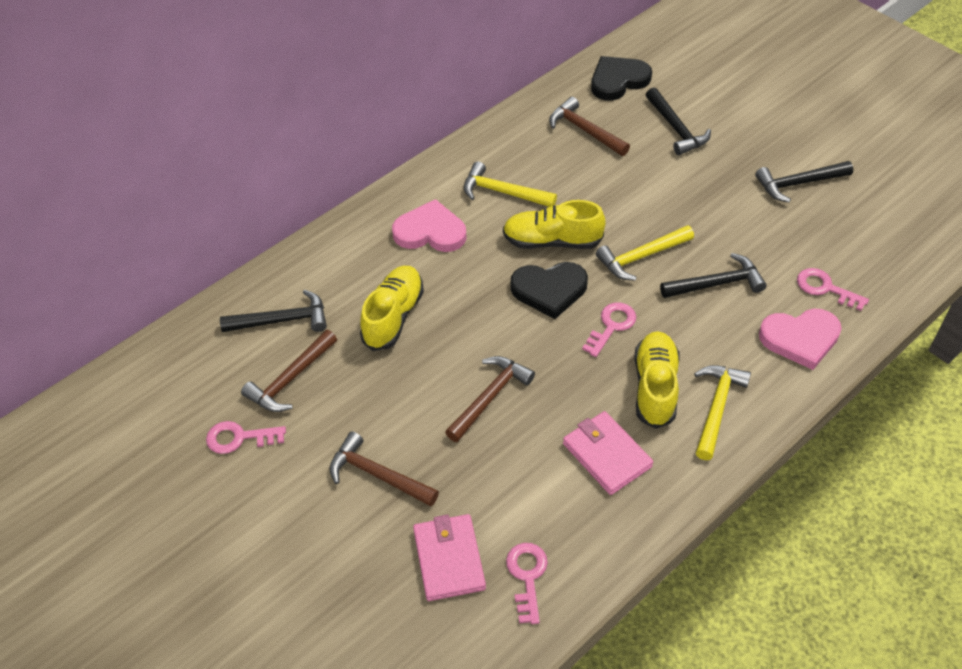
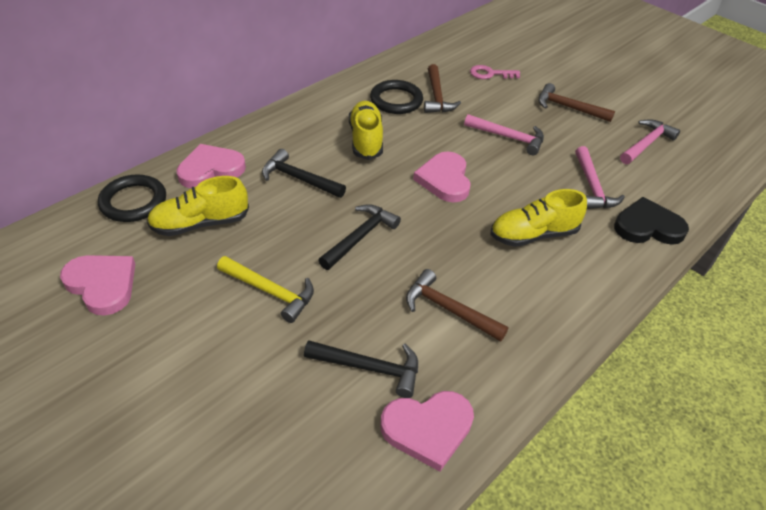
black hammer: 4 -> 3
black heart: 2 -> 1
black ring: 0 -> 2
brown hammer: 4 -> 3
pink hammer: 0 -> 3
pink heart: 2 -> 4
pink key: 4 -> 1
pink wallet: 2 -> 0
yellow hammer: 3 -> 1

